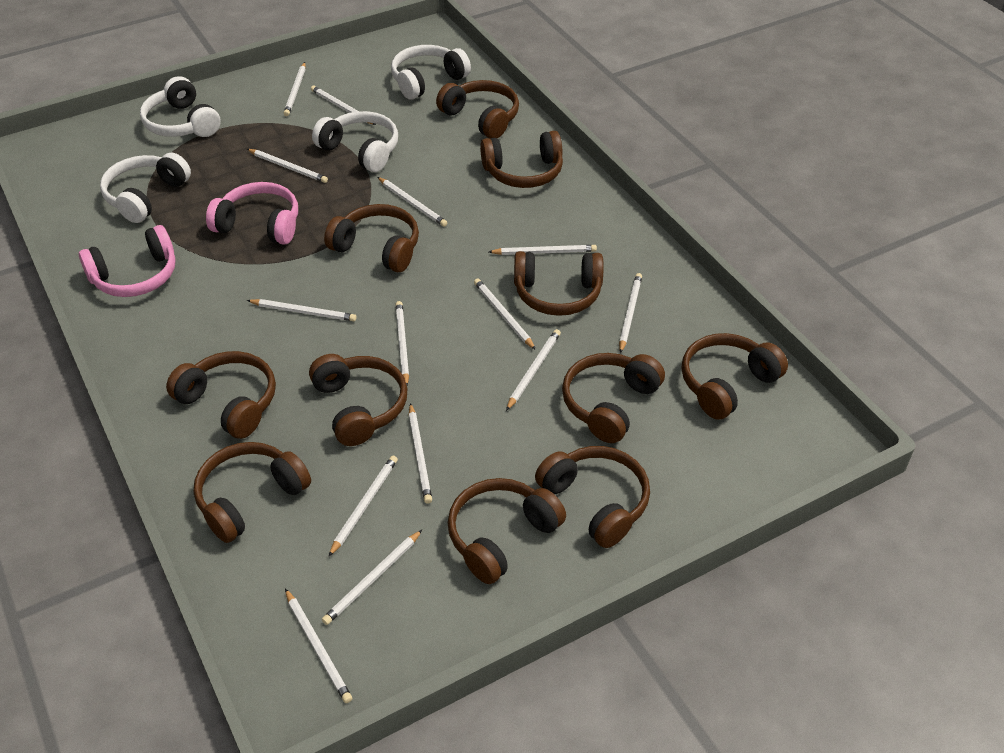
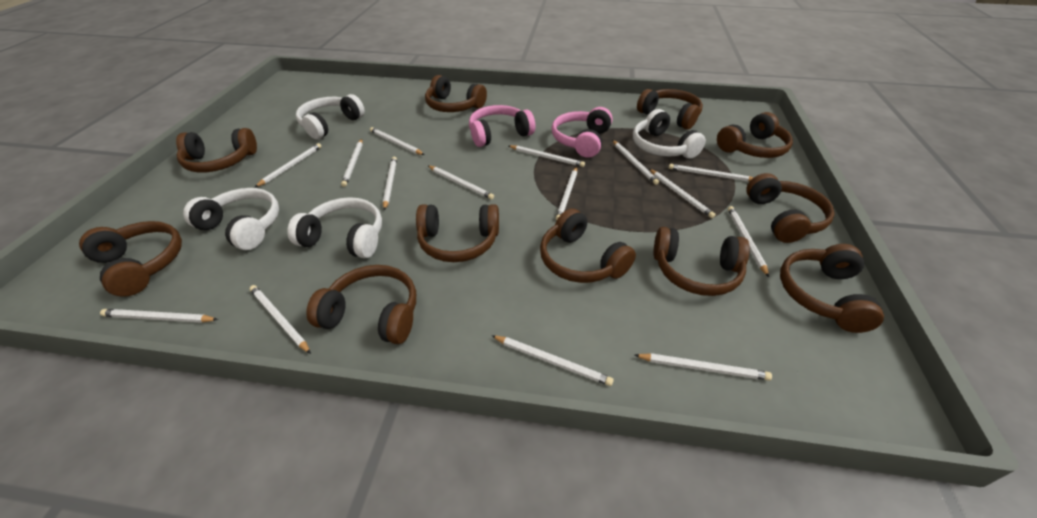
white pencil: 14 -> 15

